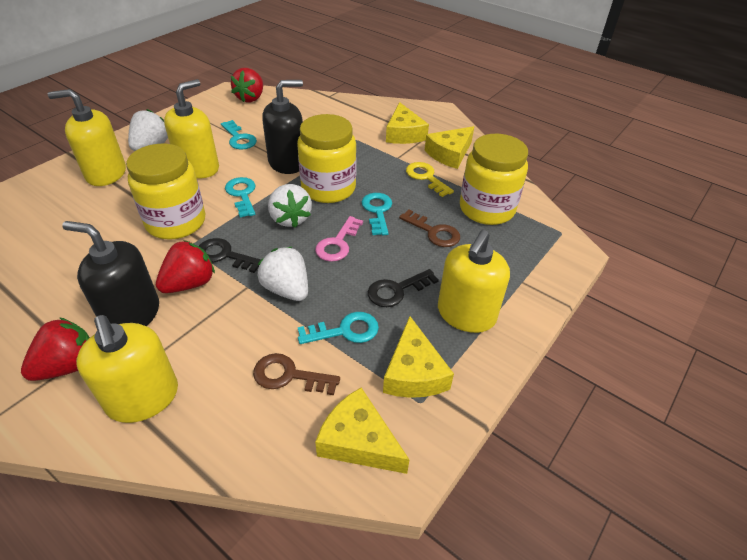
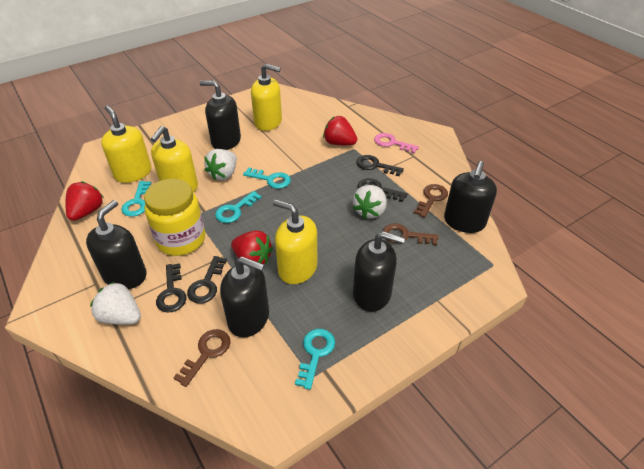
black key: 2 -> 4
black soap dispenser: 2 -> 5
brown key: 2 -> 3
yellow cheese: 4 -> 0
yellow jar: 3 -> 1
yellow key: 1 -> 0

